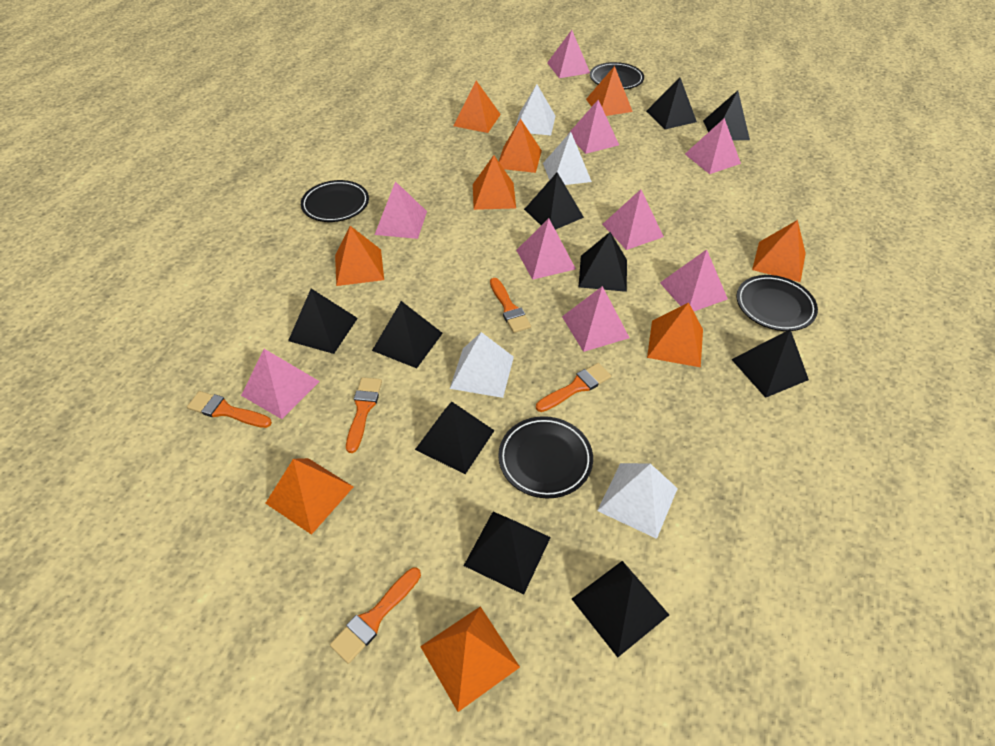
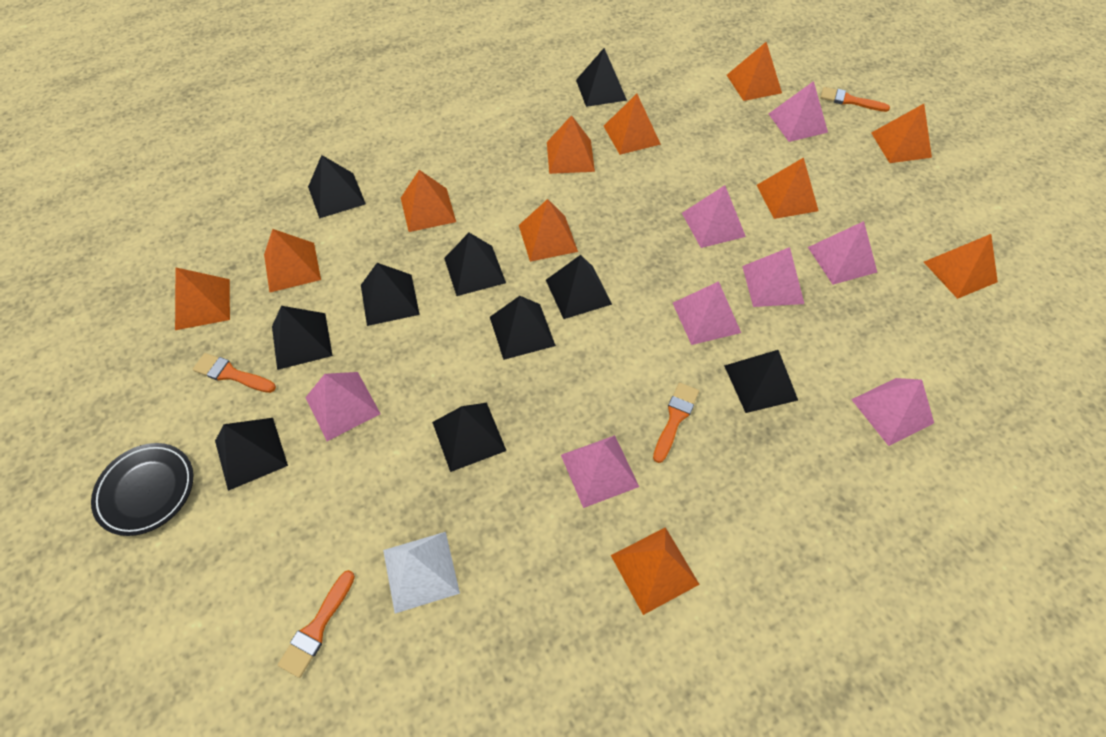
black plate: 4 -> 1
orange brush: 5 -> 4
orange pyramid: 9 -> 11
pink pyramid: 9 -> 8
white pyramid: 4 -> 1

